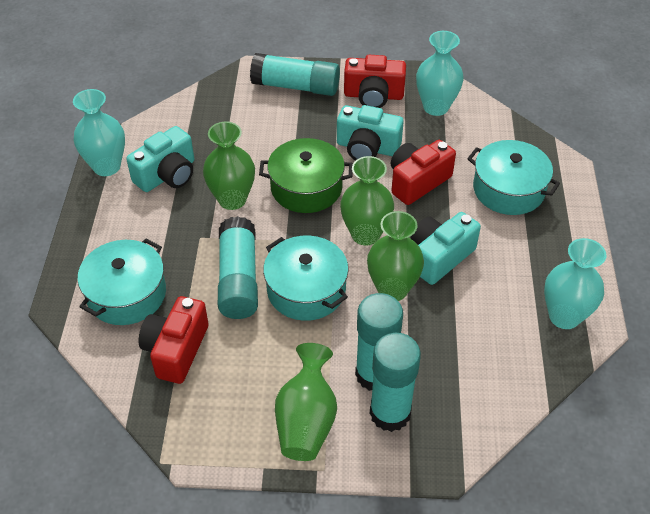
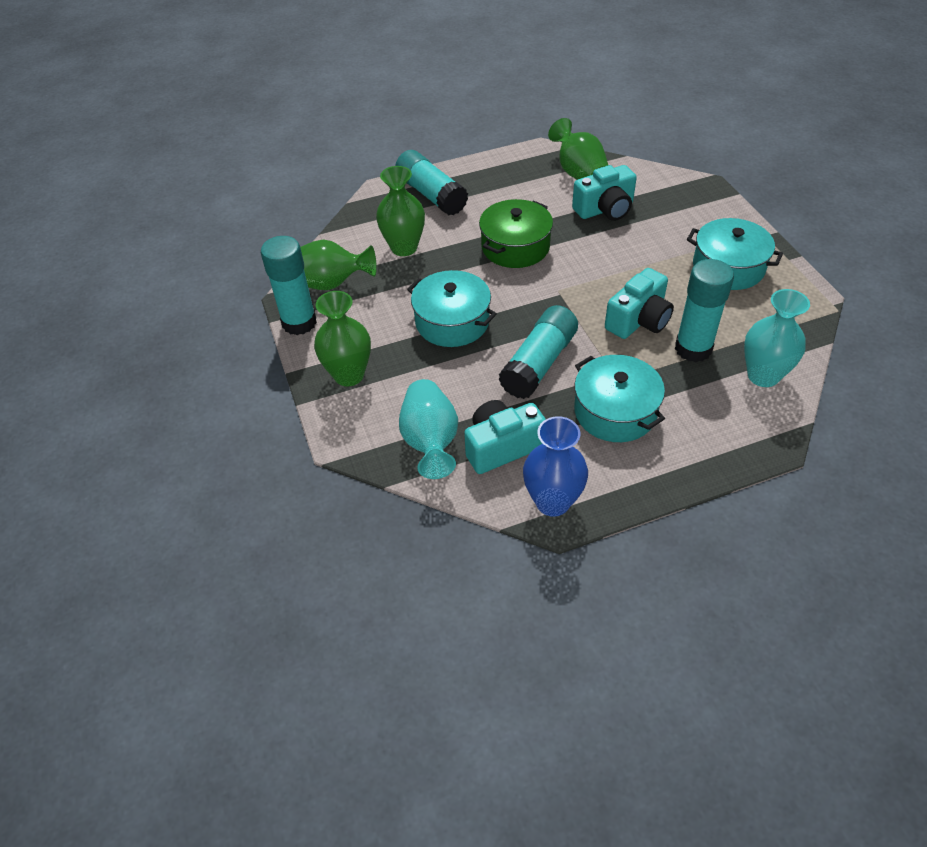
blue vase: 0 -> 1
red camera: 3 -> 0
turquoise vase: 3 -> 2

